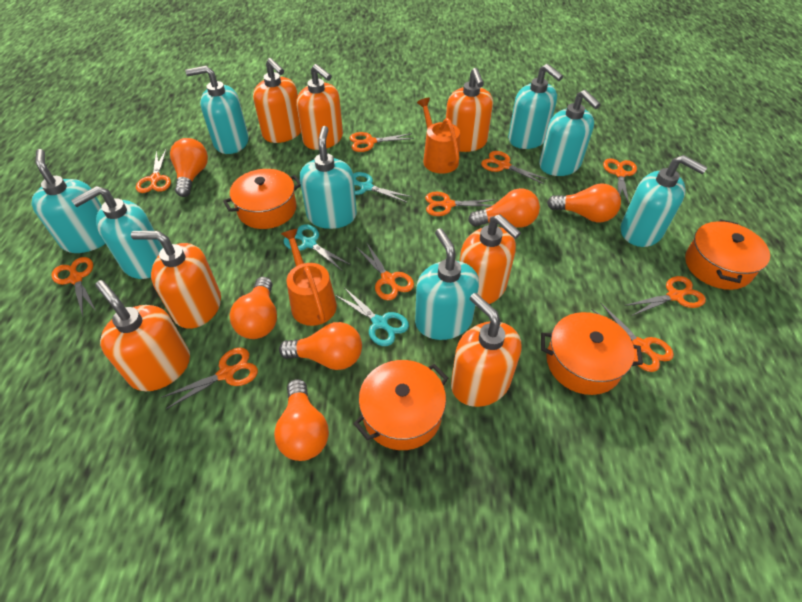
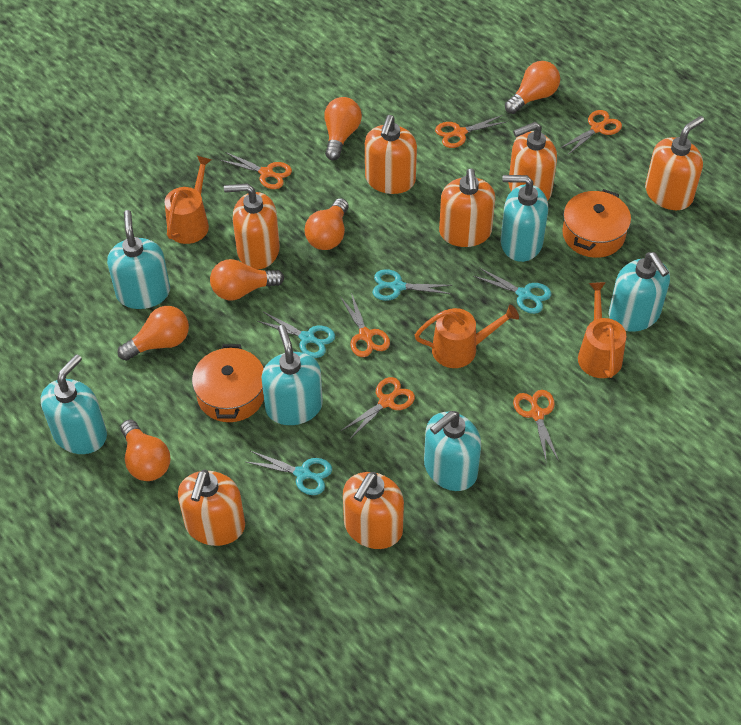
orange pot: 4 -> 2
orange scissors: 10 -> 6
orange watering can: 2 -> 3
turquoise scissors: 3 -> 4
turquoise soap dispenser: 8 -> 6

